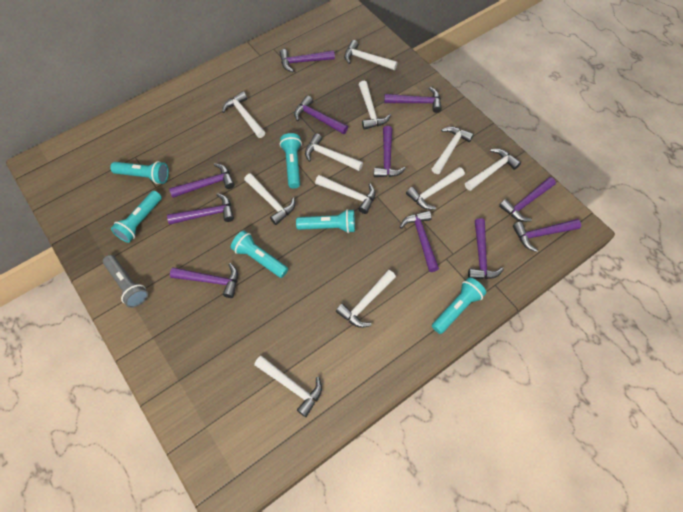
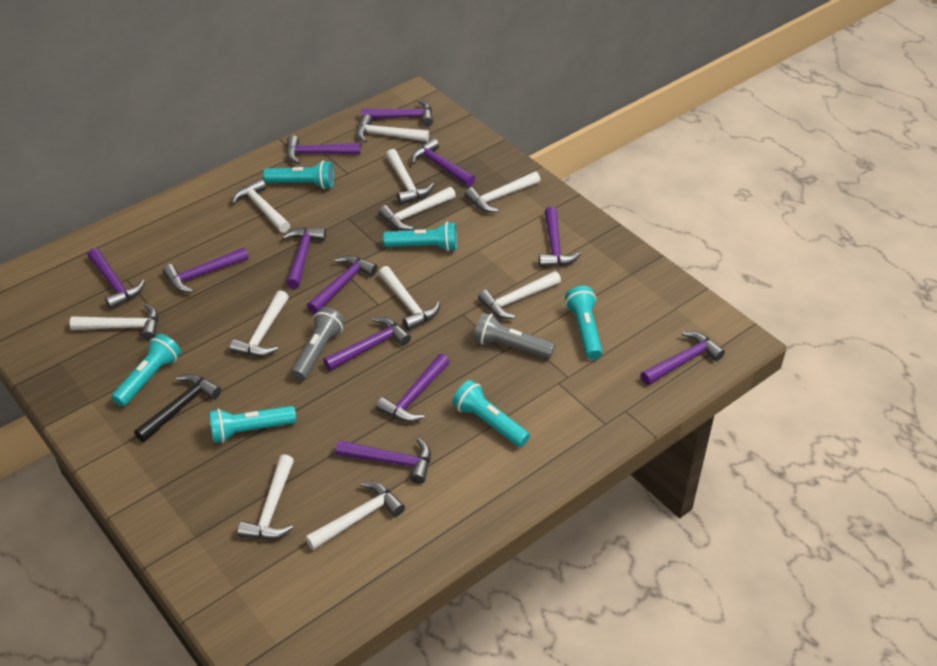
black hammer: 0 -> 1
grey flashlight: 1 -> 2
purple hammer: 11 -> 12

